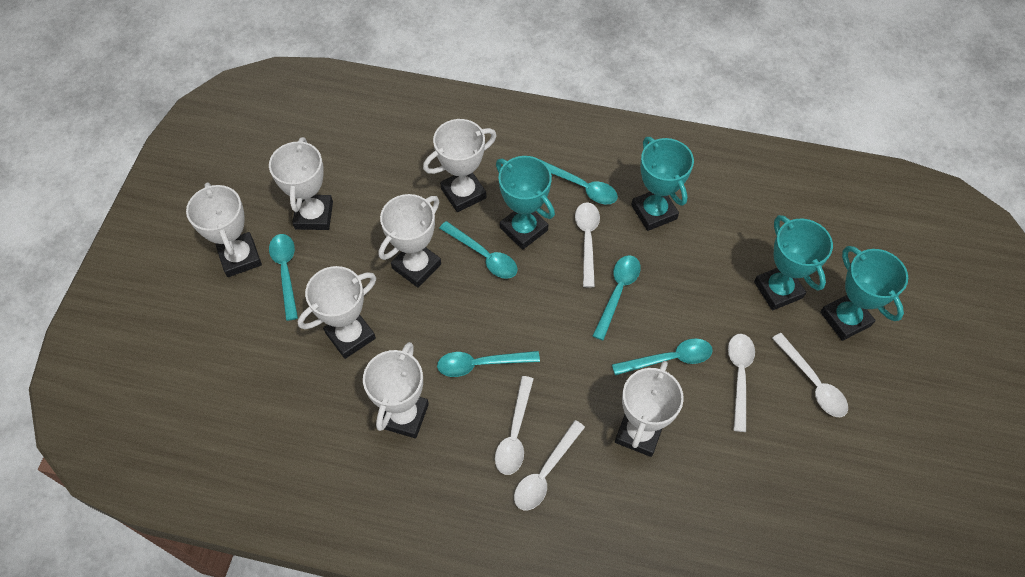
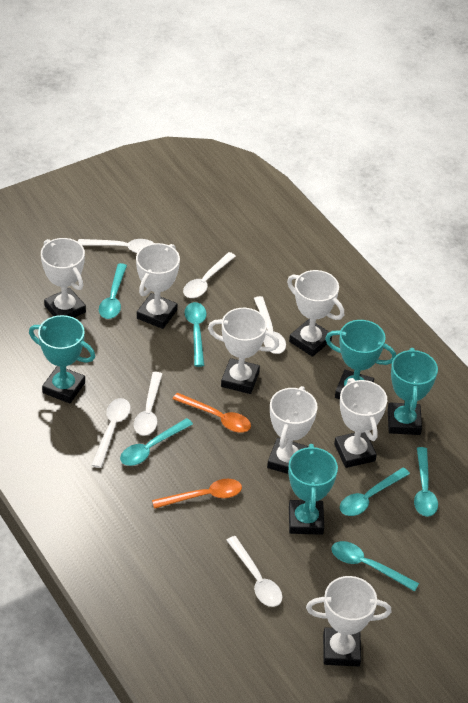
orange spoon: 0 -> 2
white spoon: 5 -> 6

